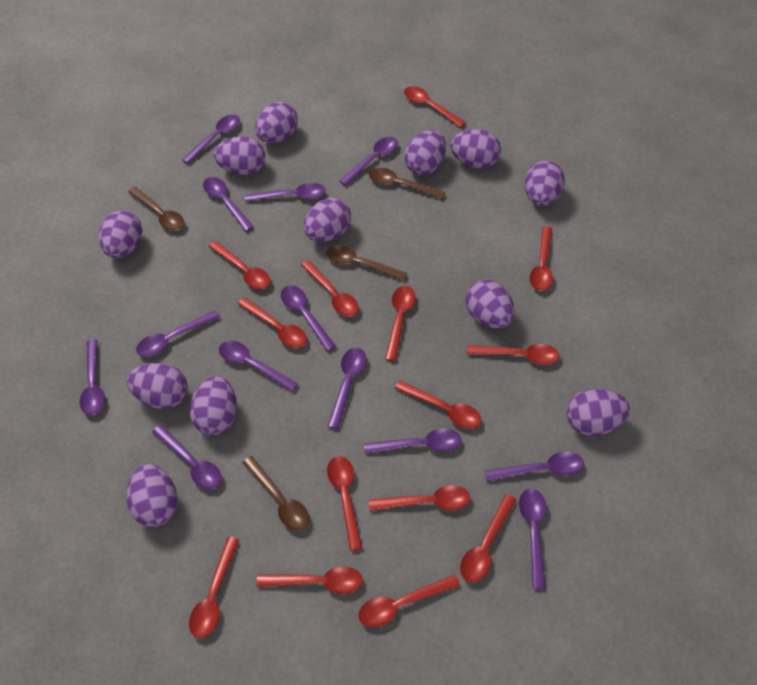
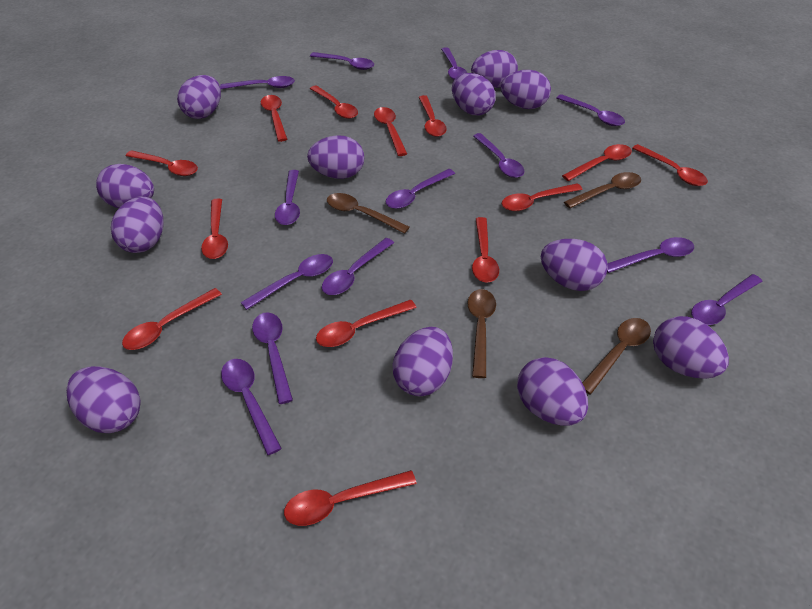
red spoon: 14 -> 13

